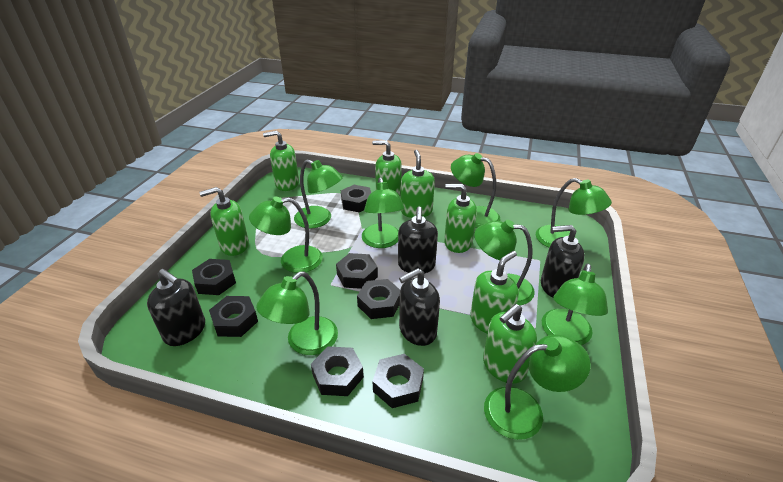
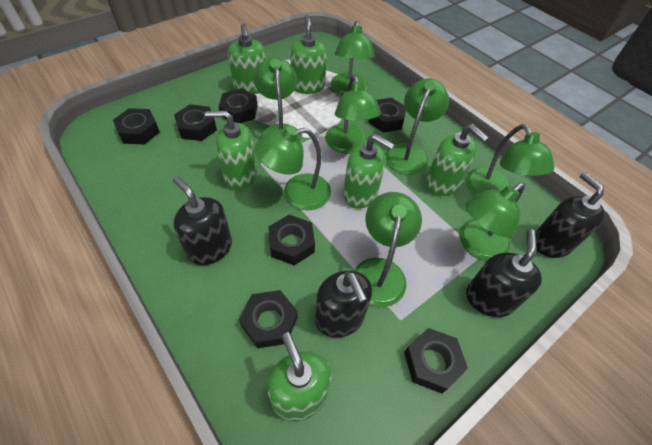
green lamp: 9 -> 8
green soap dispenser: 7 -> 6

